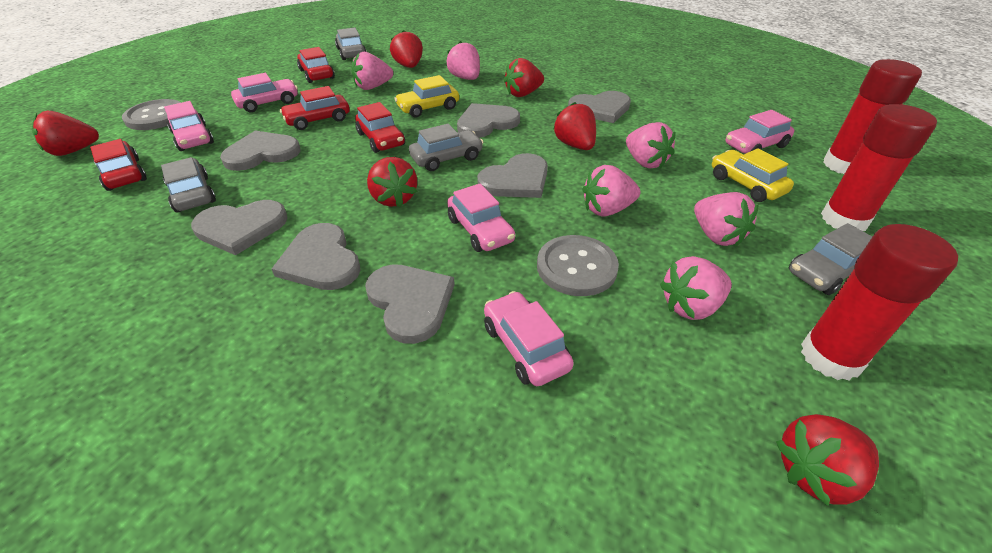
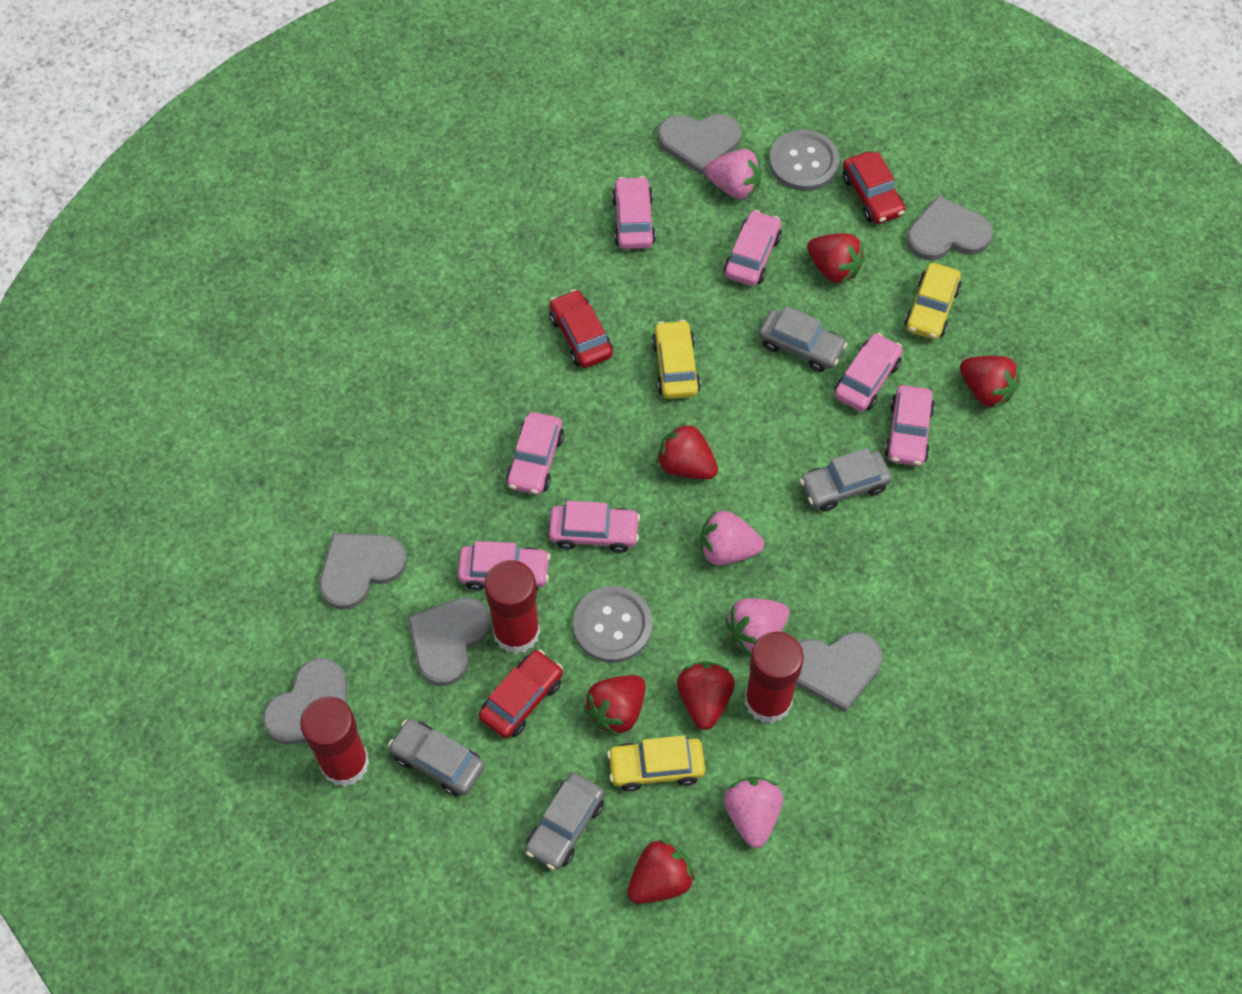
grey heart: 7 -> 6
pink car: 5 -> 7
pink strawberry: 6 -> 4
red car: 4 -> 3
yellow car: 2 -> 3

